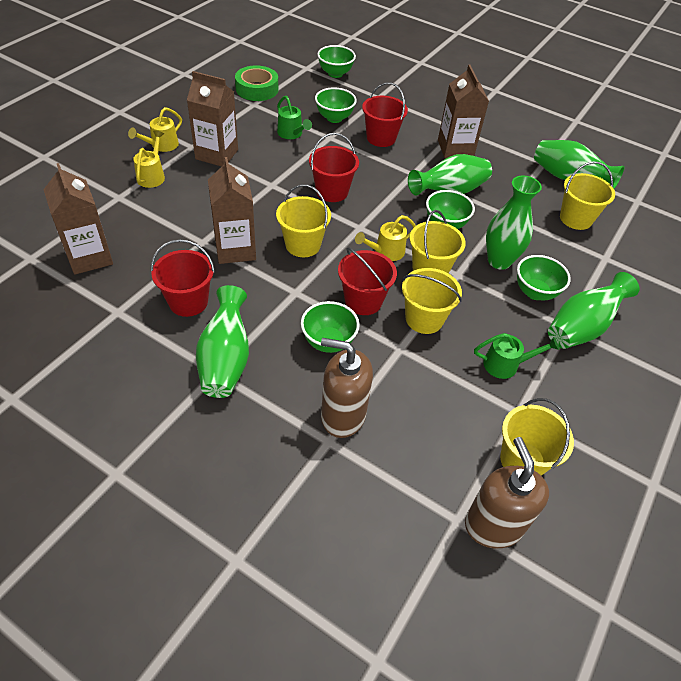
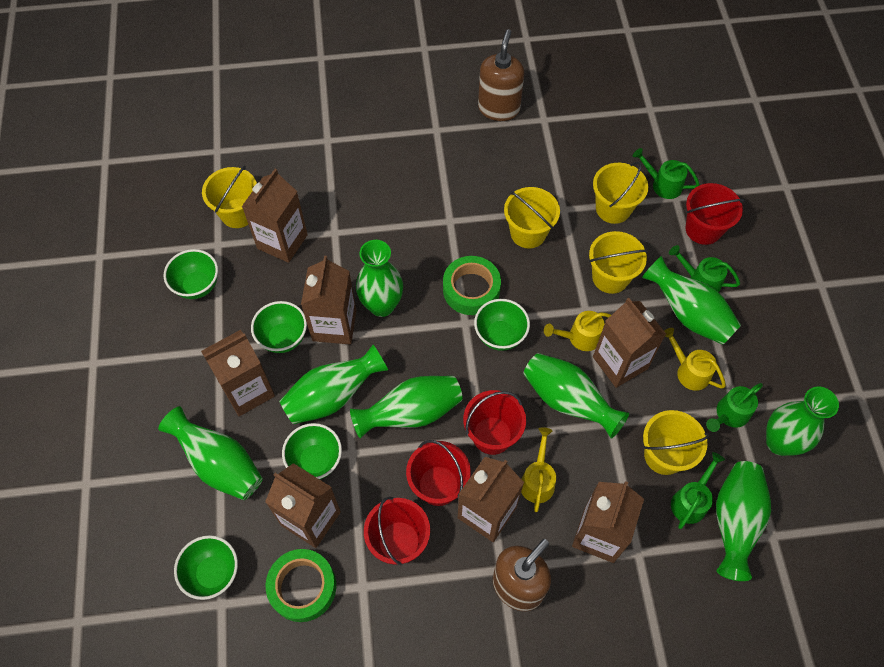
brown carton: 4 -> 7
green tape: 1 -> 2
green vase: 5 -> 8
green watering can: 2 -> 4

